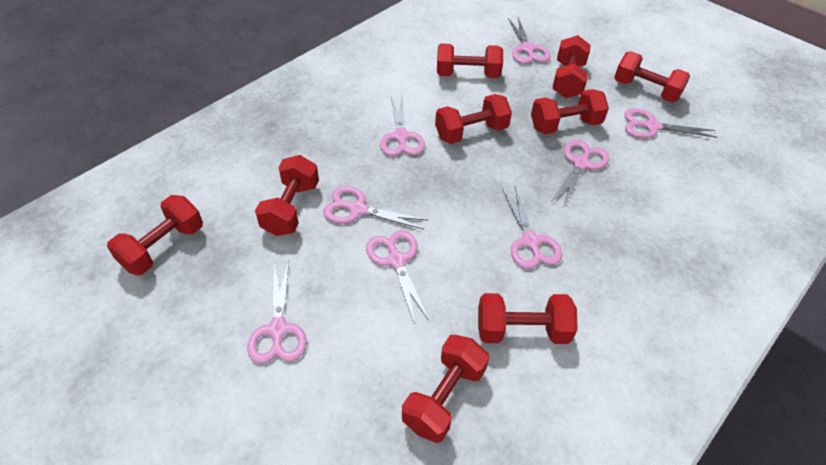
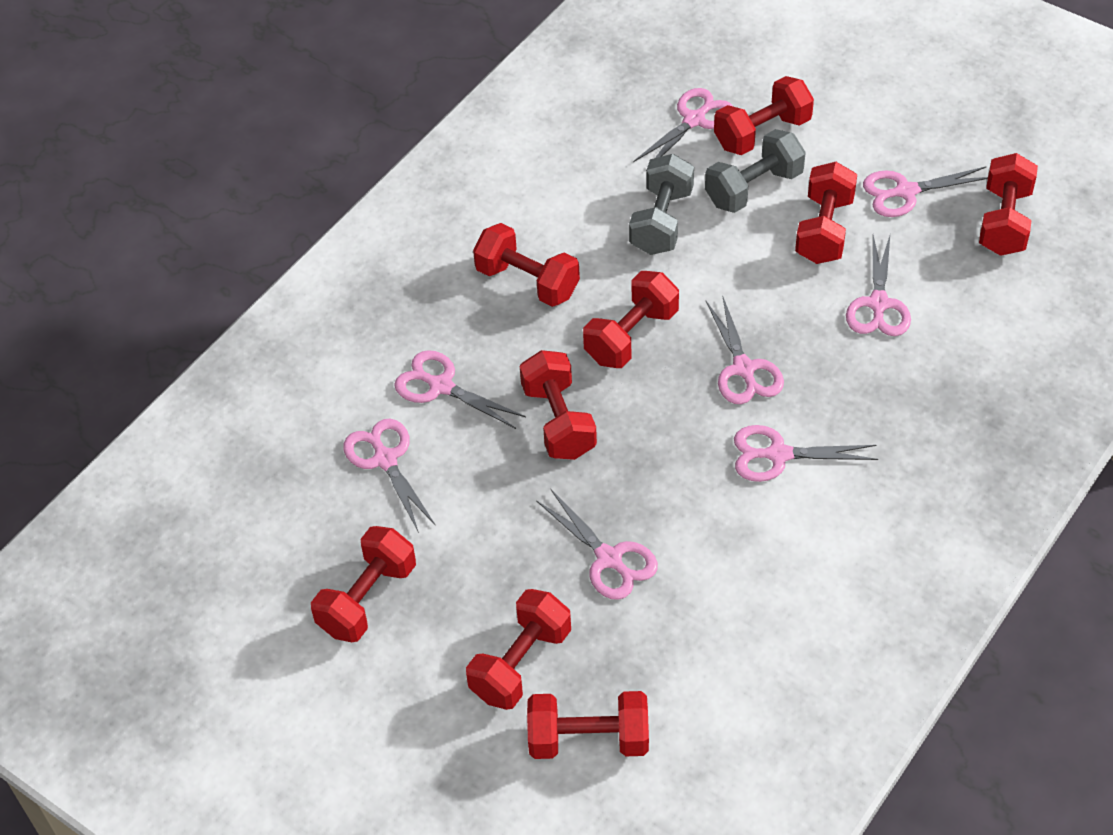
grey dumbbell: 0 -> 2

